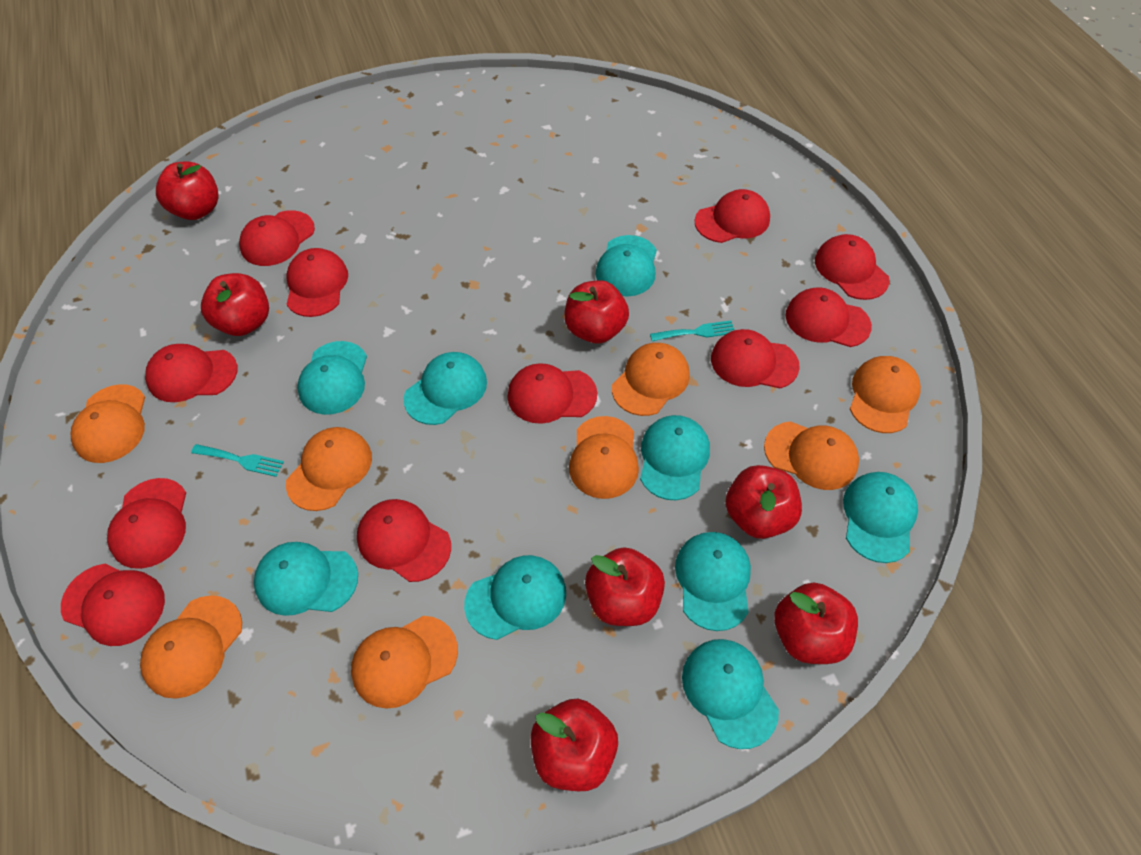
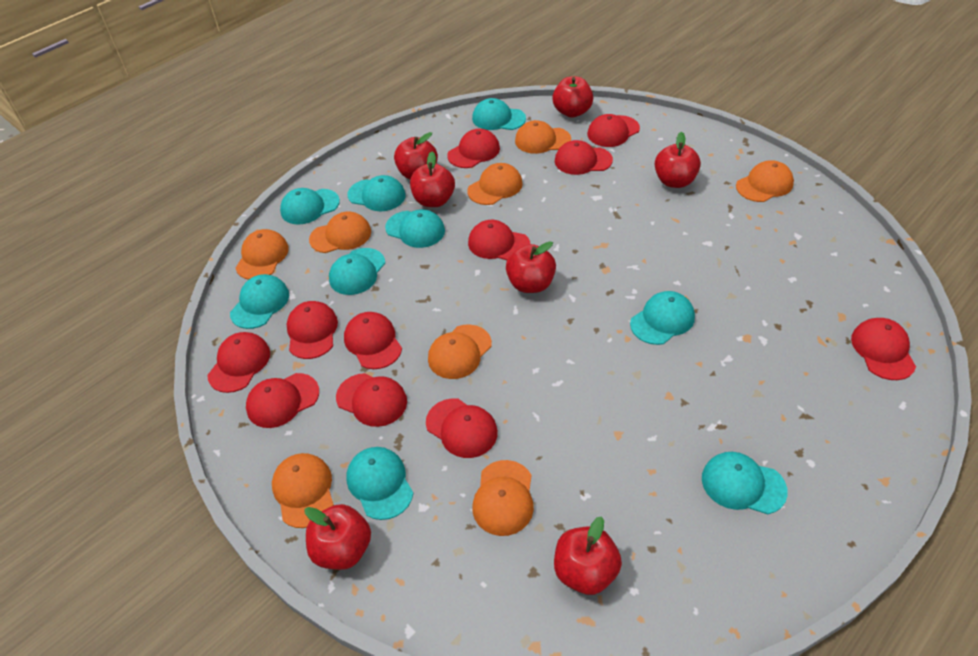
turquoise fork: 2 -> 0

